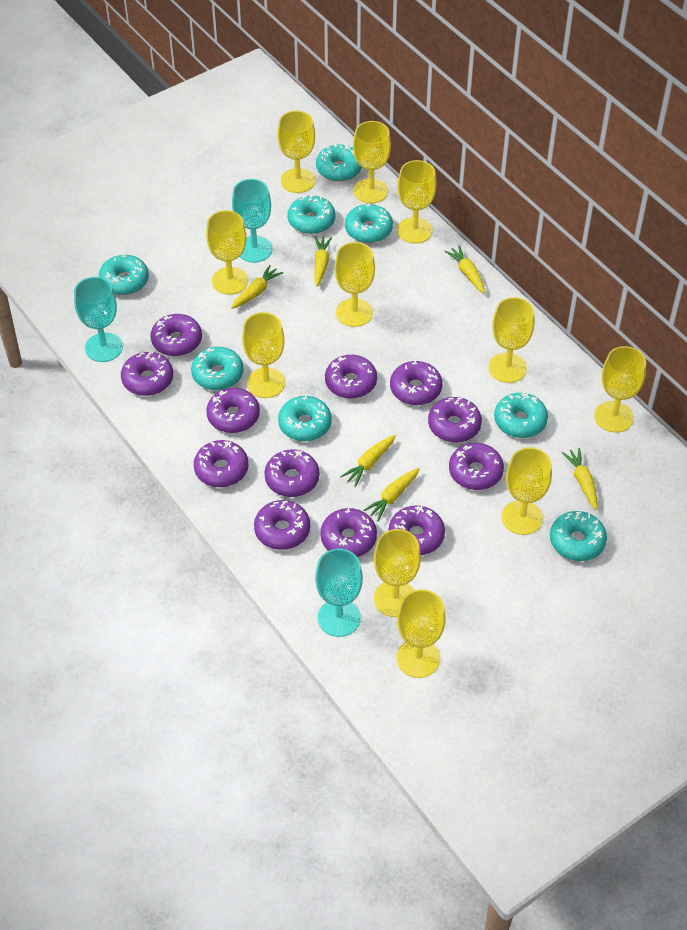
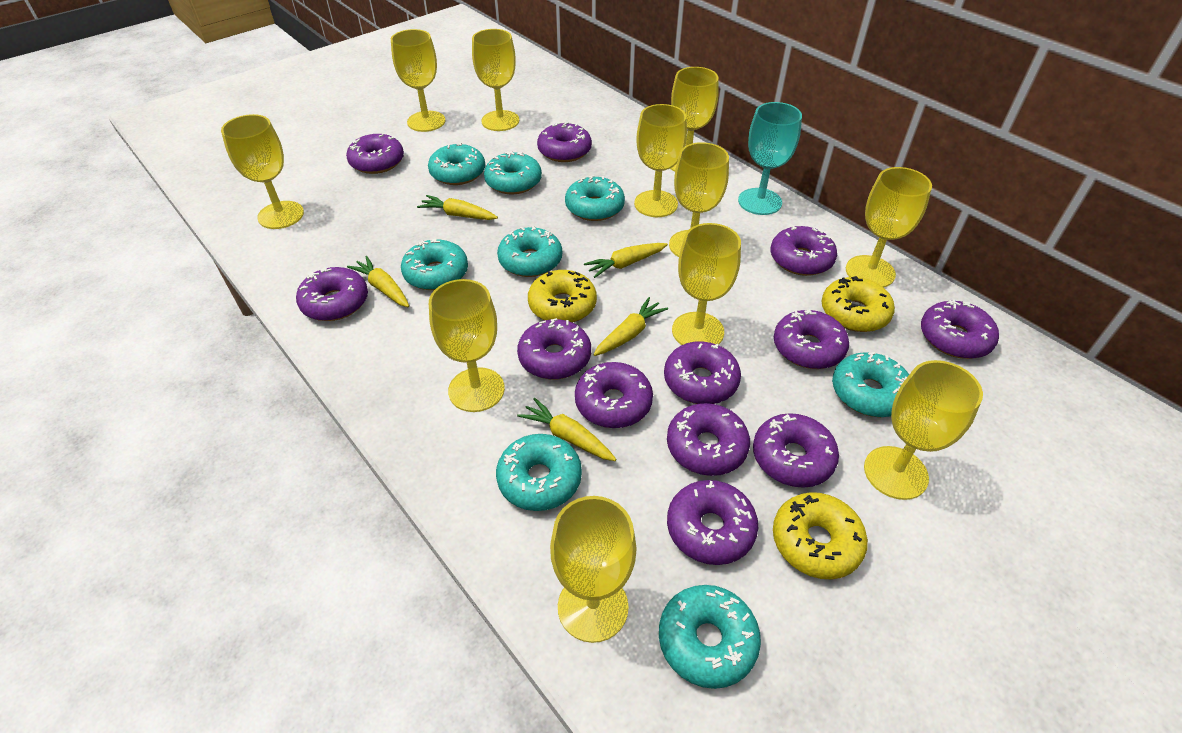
turquoise goblet: 3 -> 1
yellow carrot: 6 -> 5
yellow donut: 0 -> 3

